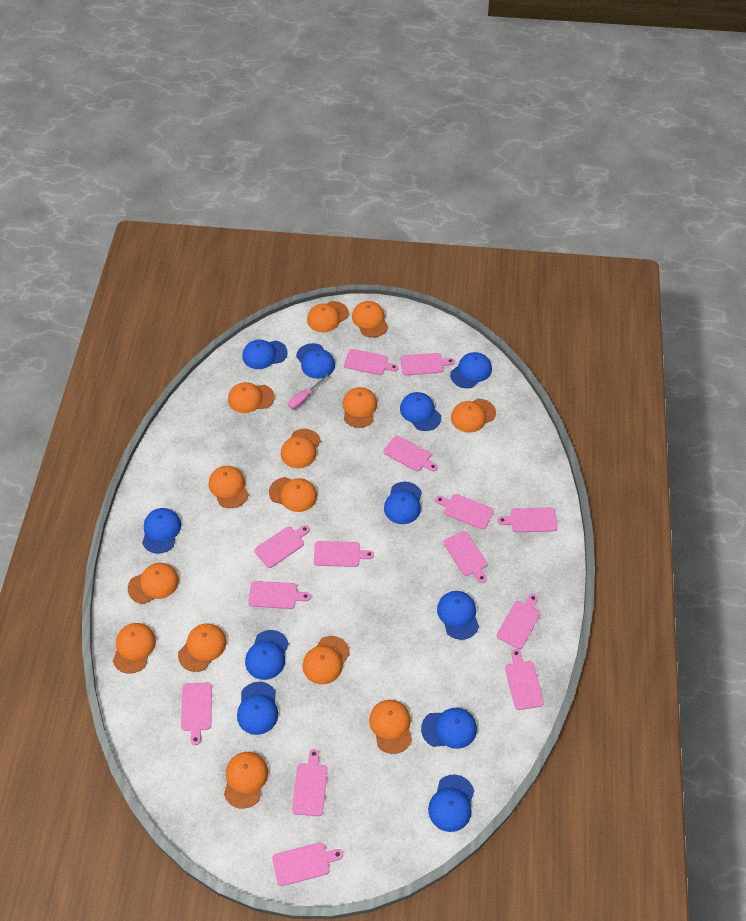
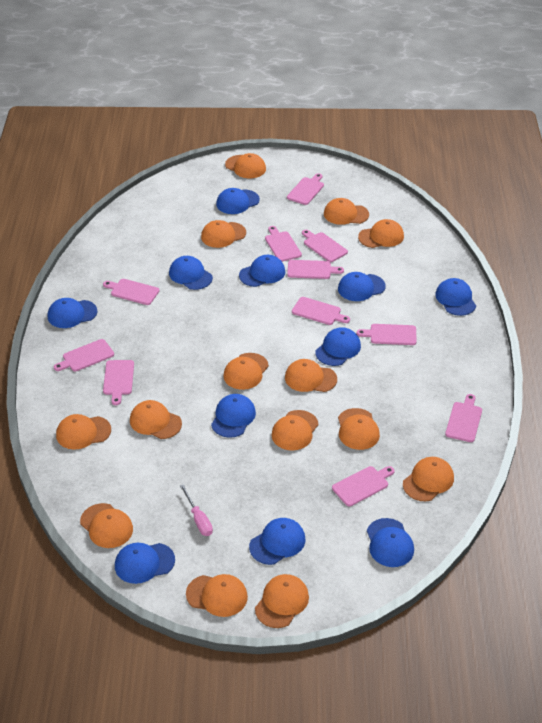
pink cutting board: 14 -> 11

